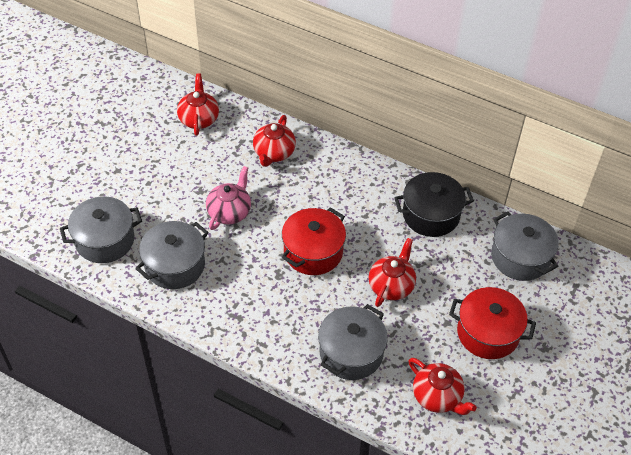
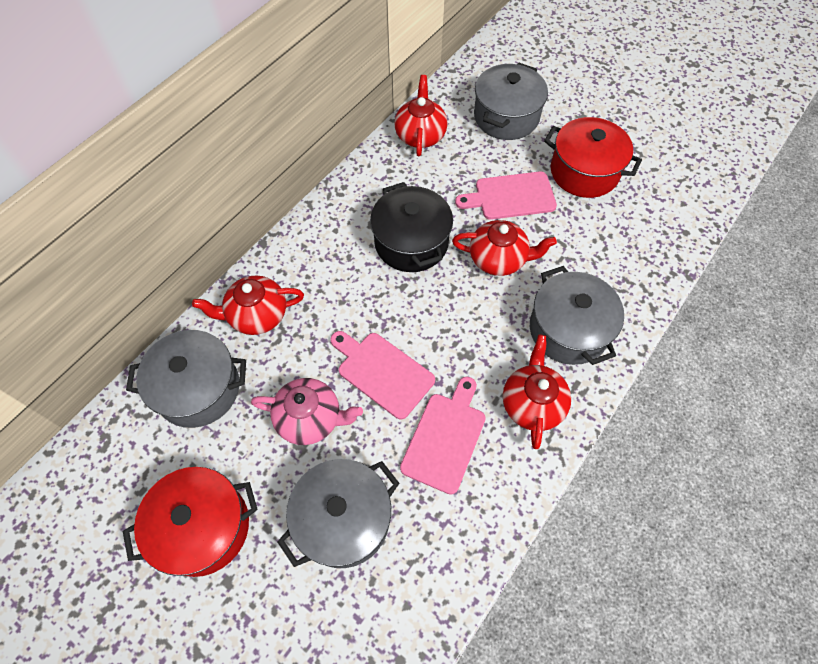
pink cutting board: 0 -> 3

